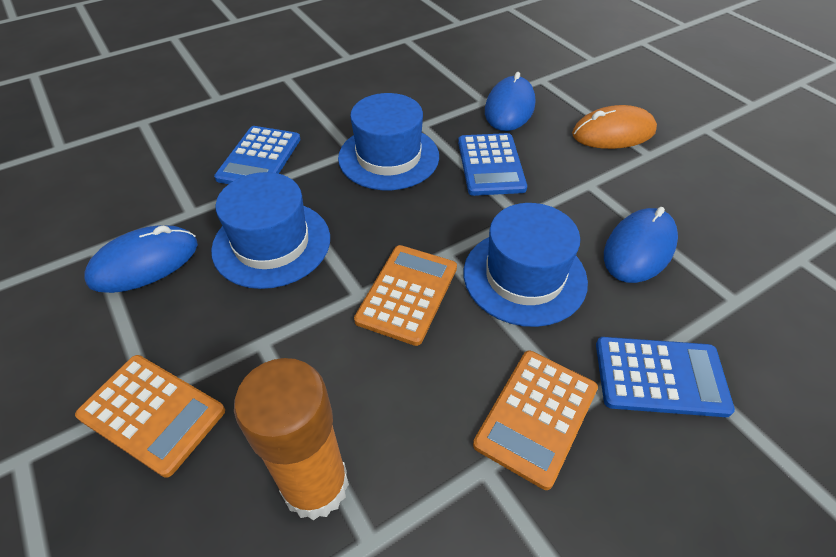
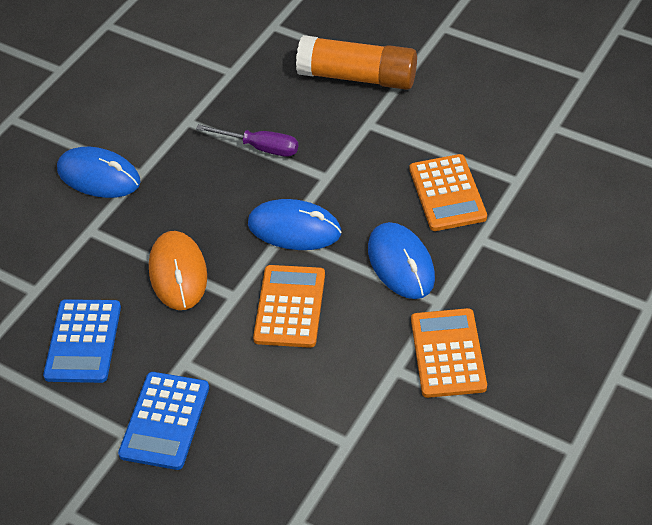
blue calculator: 3 -> 2
blue hat: 3 -> 0
purple screwdriver: 0 -> 1

